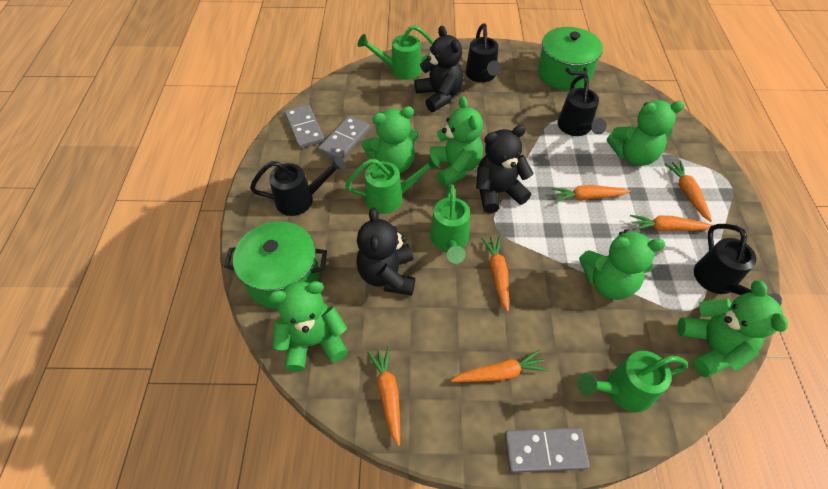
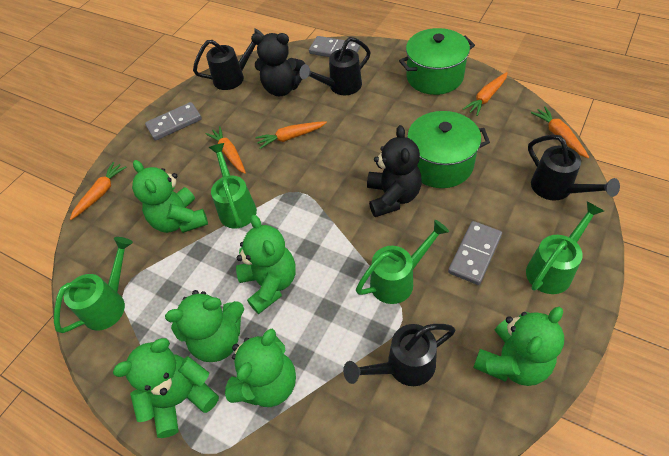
black teddy bear: 3 -> 2
orange carrot: 6 -> 5

